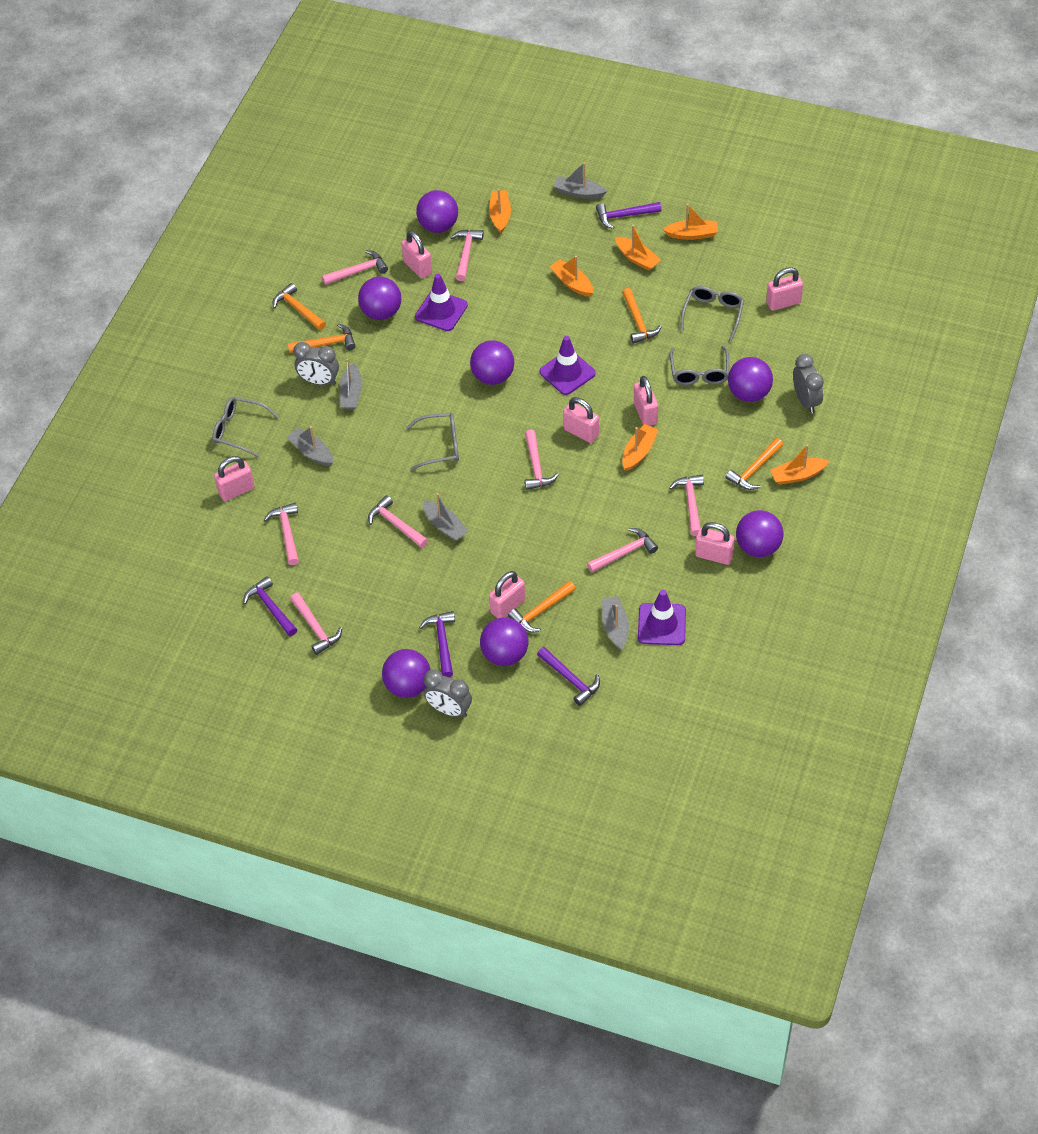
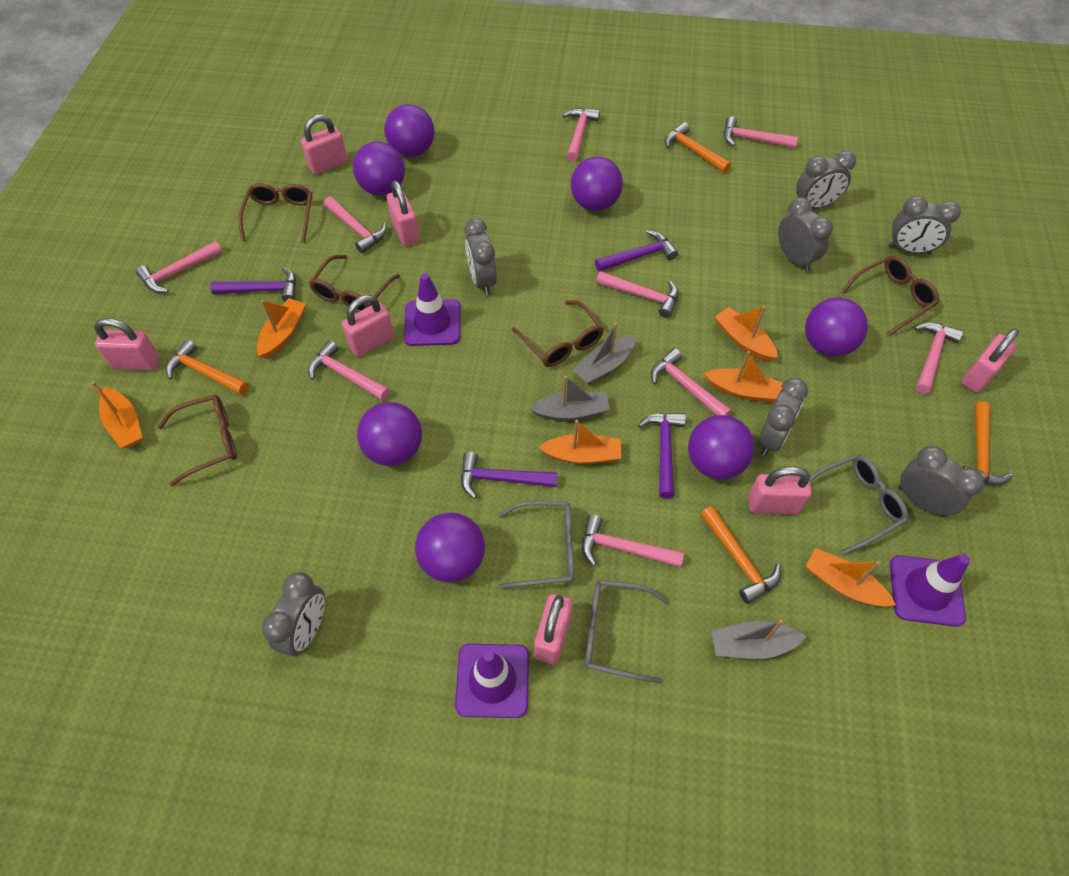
brown glasses: 0 -> 5
grey boat: 5 -> 3
grey clock: 3 -> 7
grey glasses: 4 -> 3
orange hammer: 5 -> 4
pink hammer: 8 -> 9

